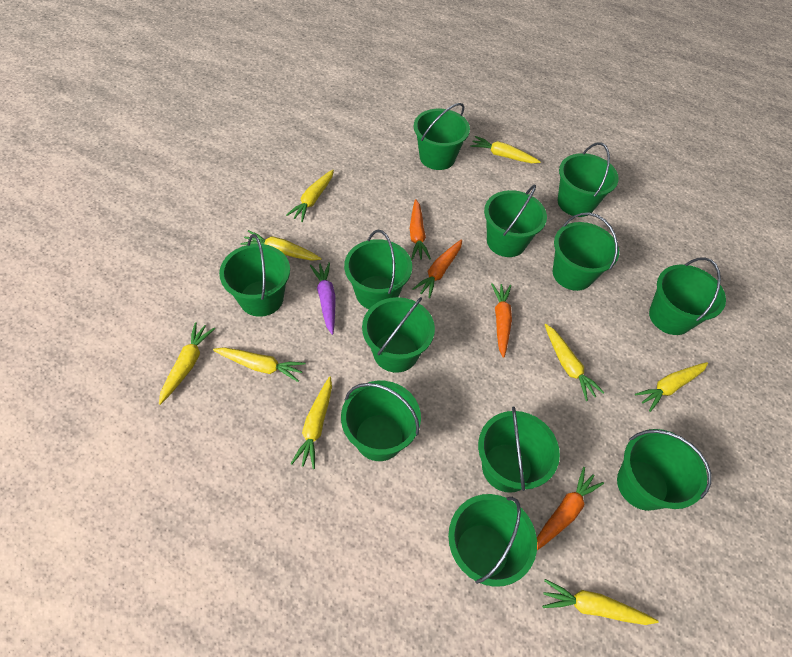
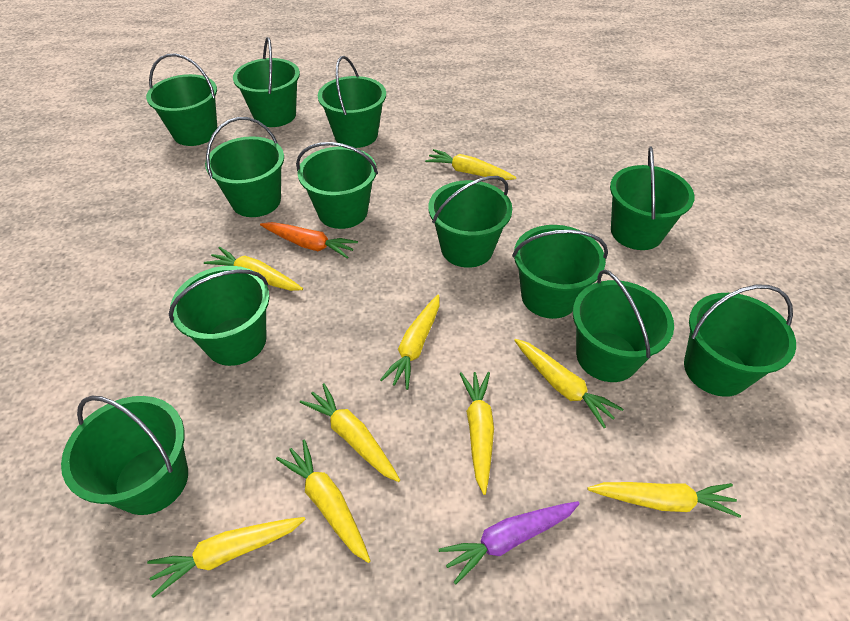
orange carrot: 4 -> 1

